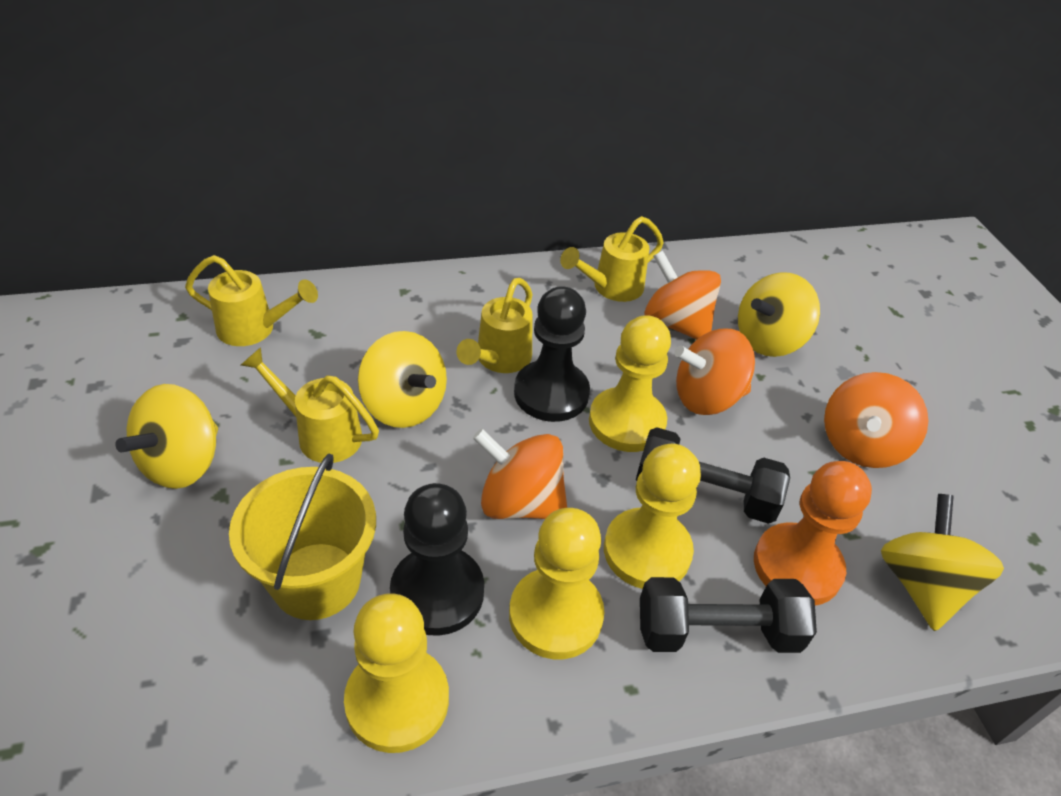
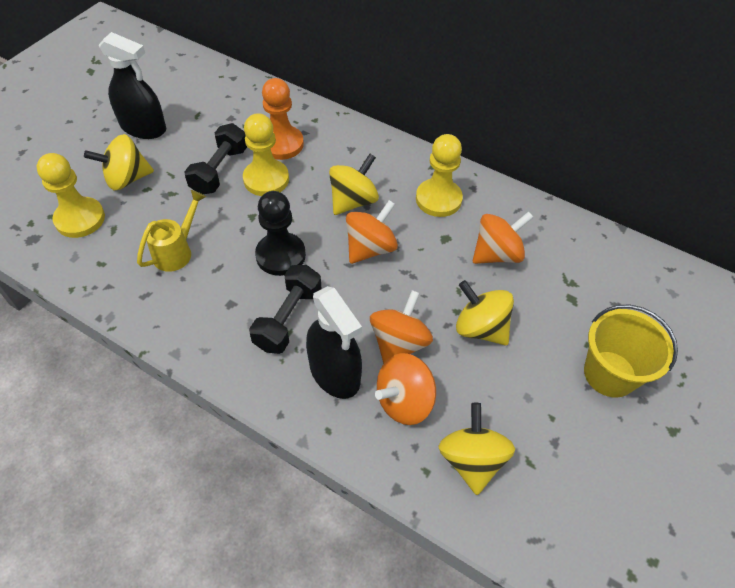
black pawn: 2 -> 1
black spray bottle: 0 -> 2
yellow pawn: 4 -> 3
yellow watering can: 4 -> 1

